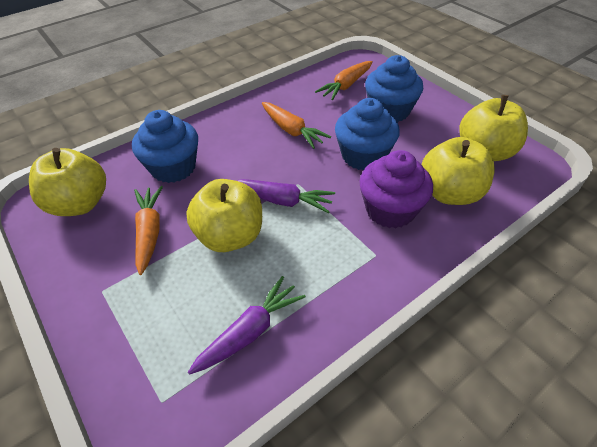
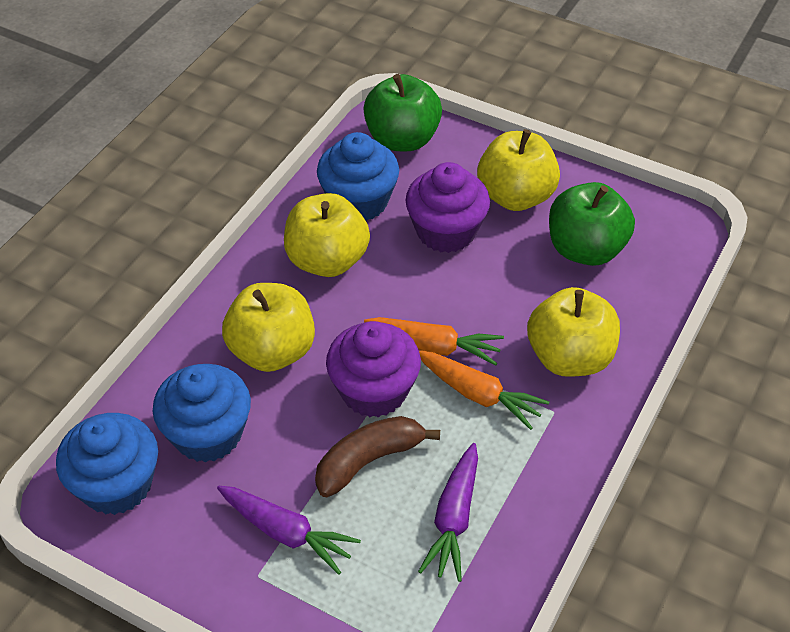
brown banana: 0 -> 1
green apple: 0 -> 2
orange carrot: 3 -> 2
purple cupcake: 1 -> 2

